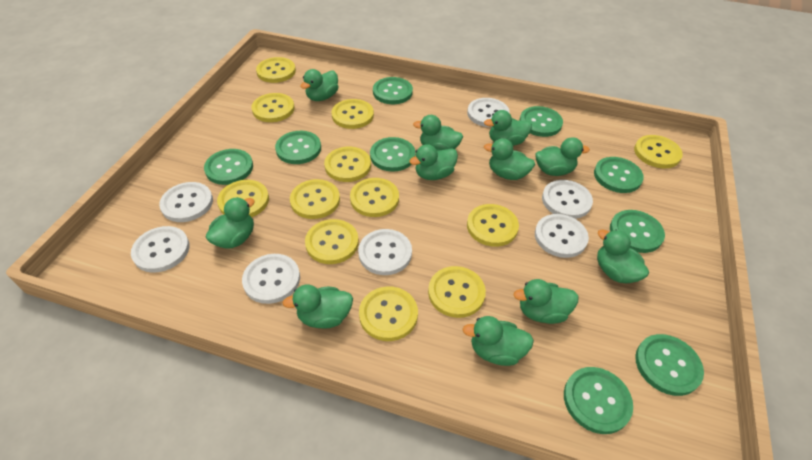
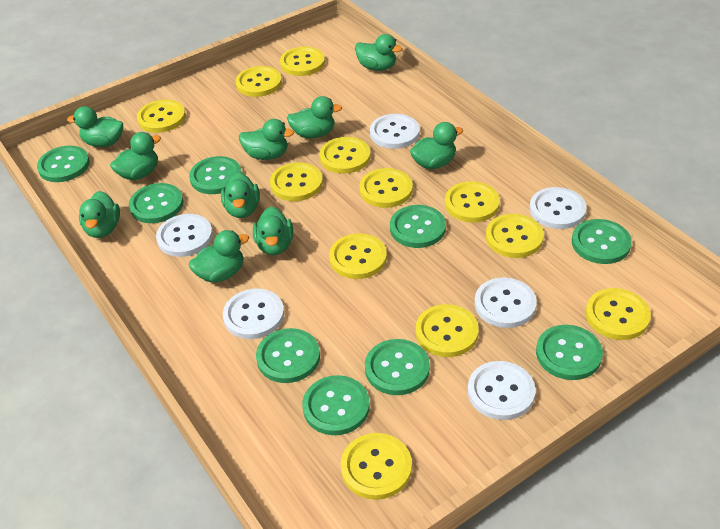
green duck: 11 -> 10
white button: 7 -> 6

